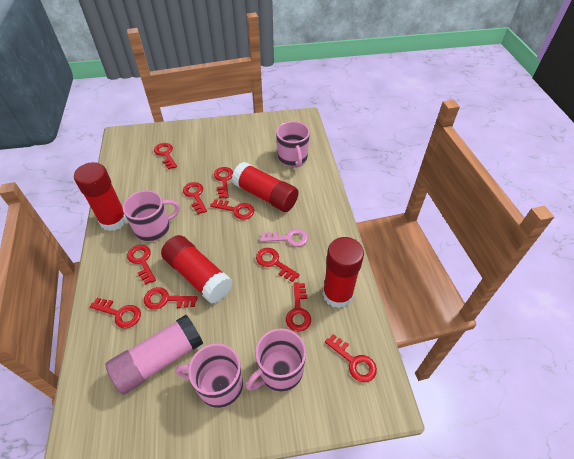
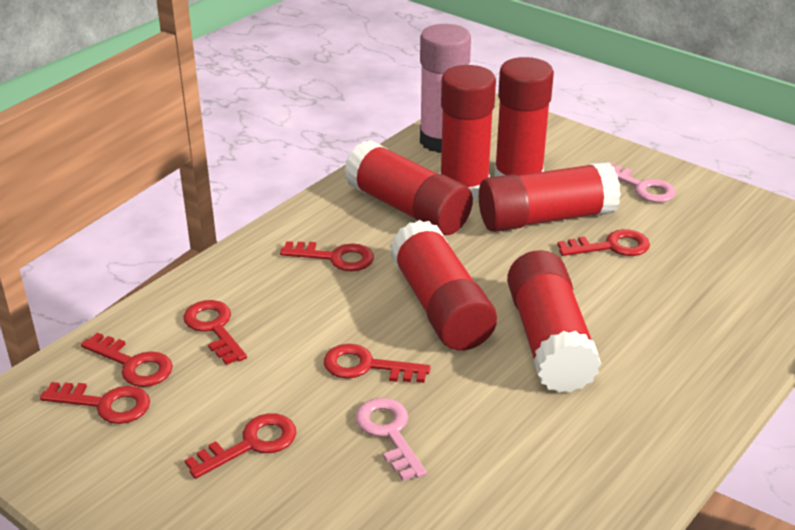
pink key: 1 -> 2
pink mug: 4 -> 0
red glue stick: 4 -> 6
red key: 10 -> 7

